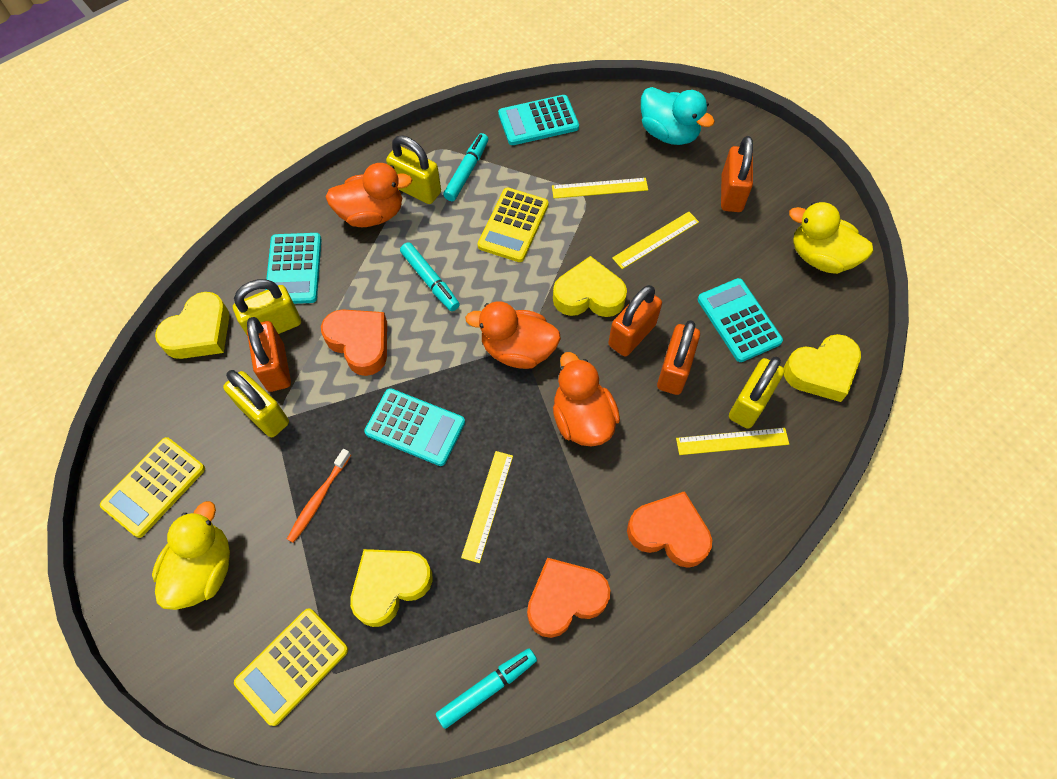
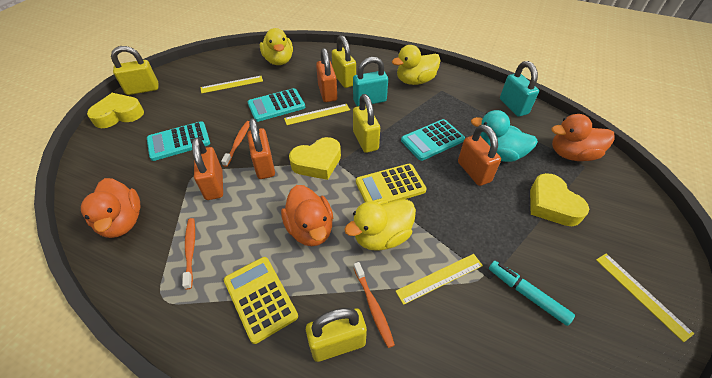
orange heart: 3 -> 0
orange toothbrush: 1 -> 3
turquoise calculator: 4 -> 3
turquoise marker: 3 -> 1
turquoise padlock: 0 -> 2
yellow calculator: 3 -> 2
yellow duck: 2 -> 3
yellow heart: 4 -> 3

